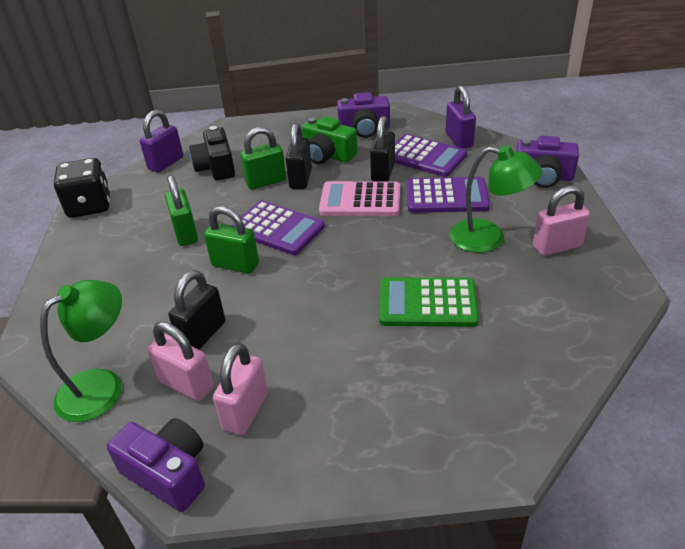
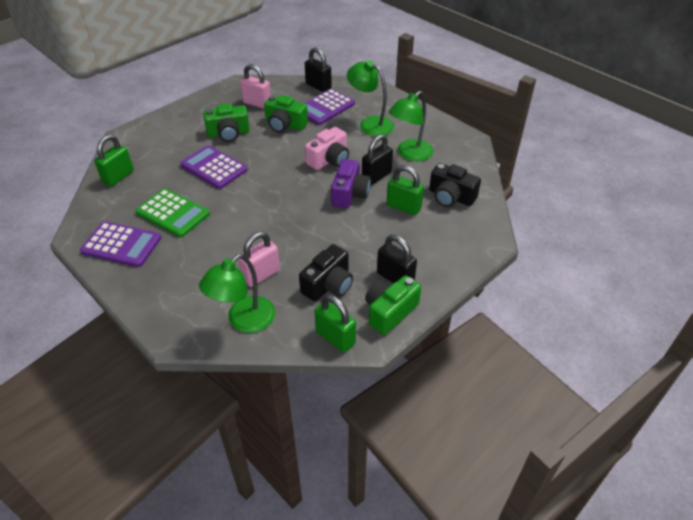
black camera: 1 -> 2
black dice: 1 -> 0
green camera: 1 -> 3
green lamp: 2 -> 3
pink calculator: 1 -> 0
pink camera: 0 -> 1
pink padlock: 3 -> 2
purple camera: 3 -> 1
purple padlock: 2 -> 0

